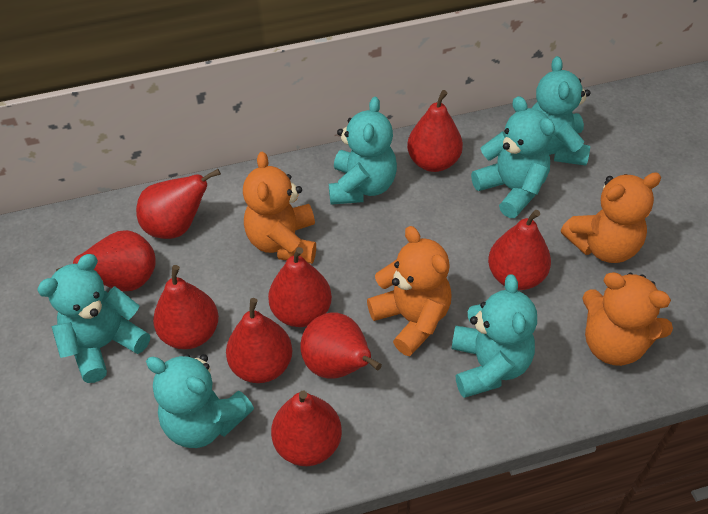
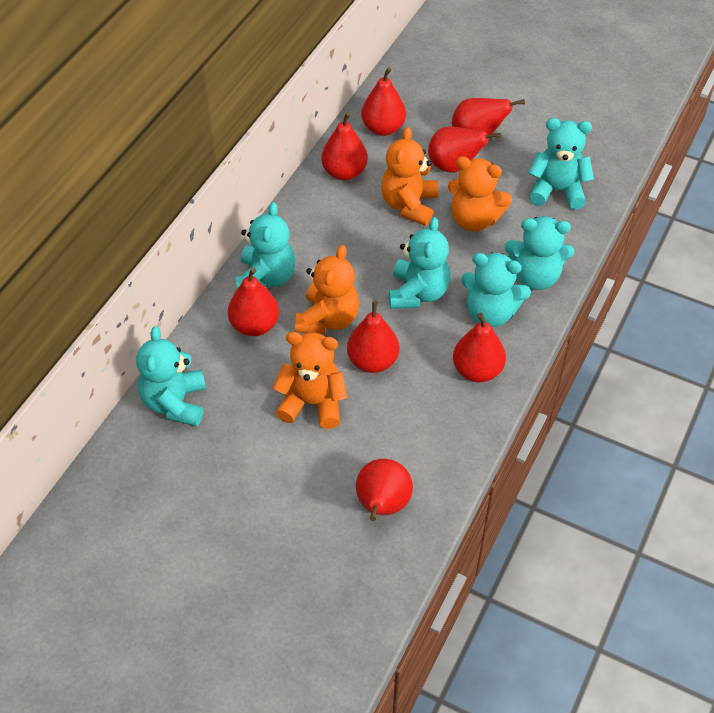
red pear: 9 -> 8

